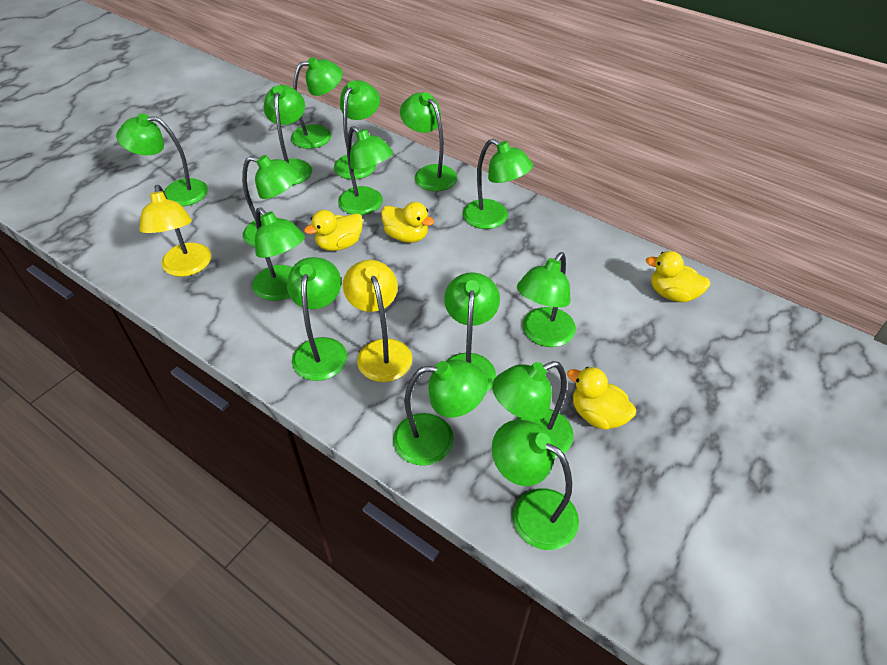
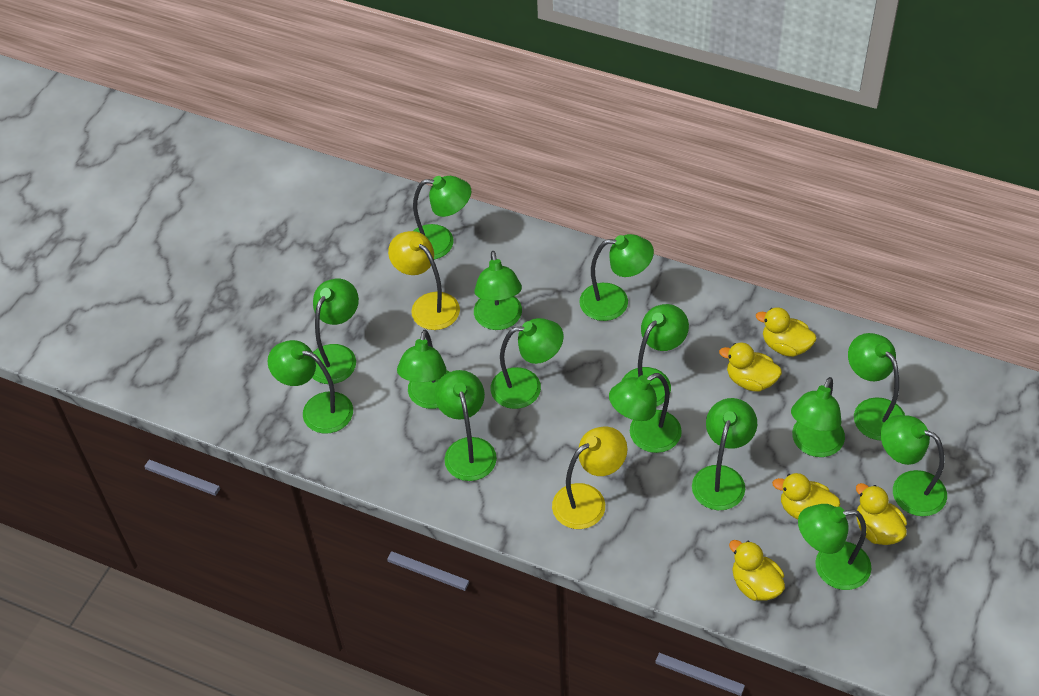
yellow duck: 4 -> 5

